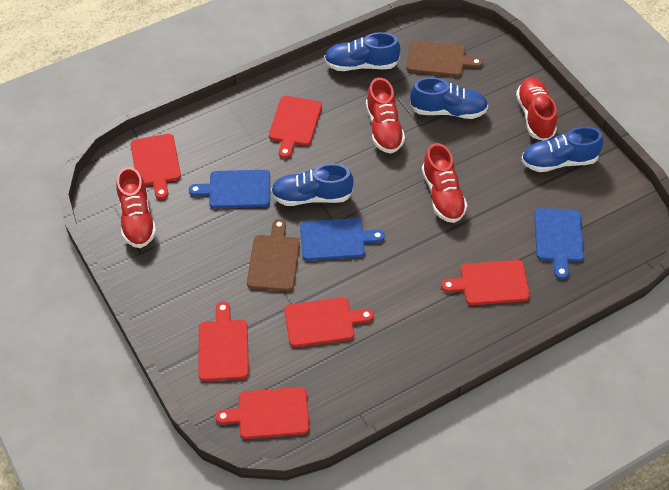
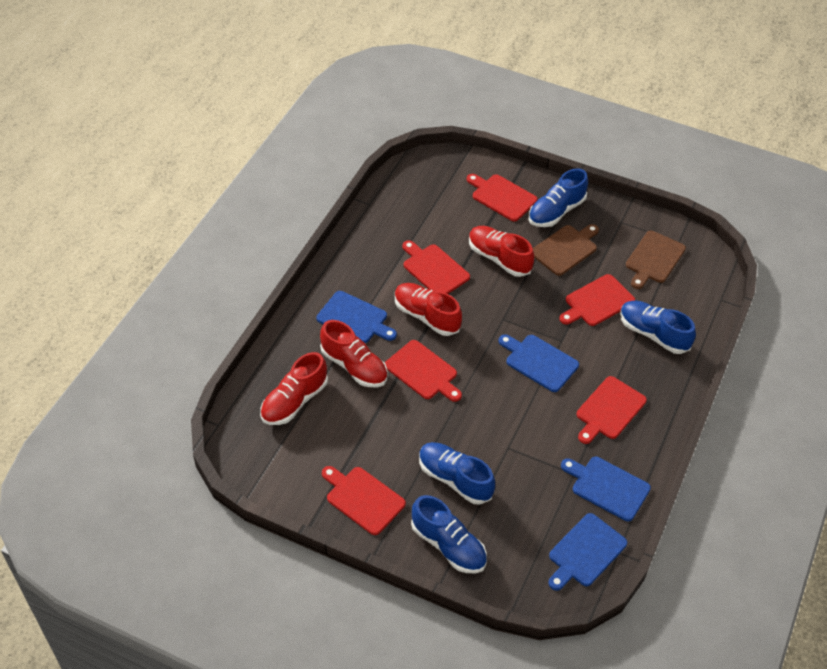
blue cutting board: 3 -> 4

